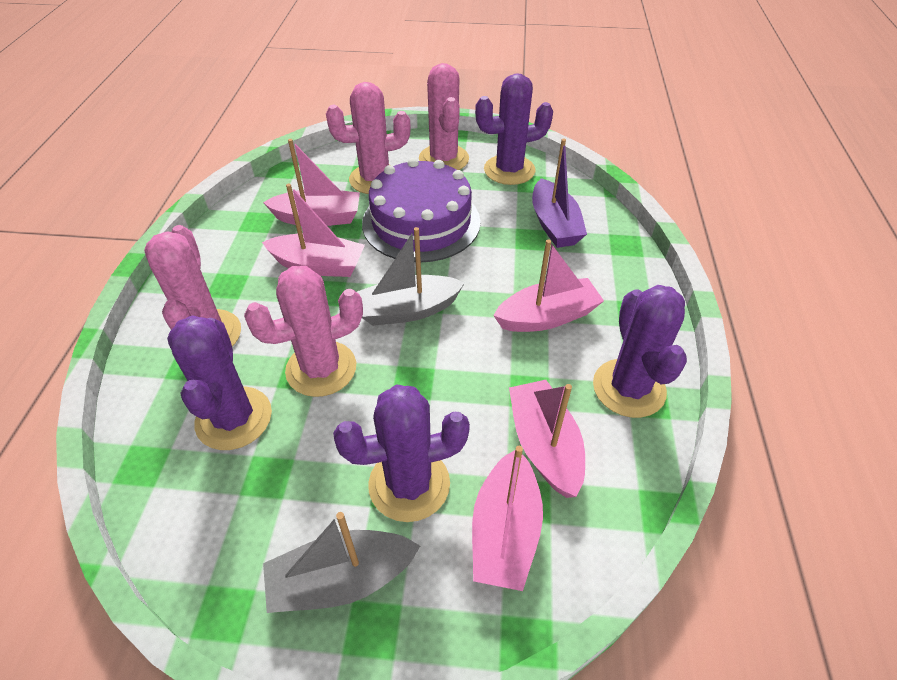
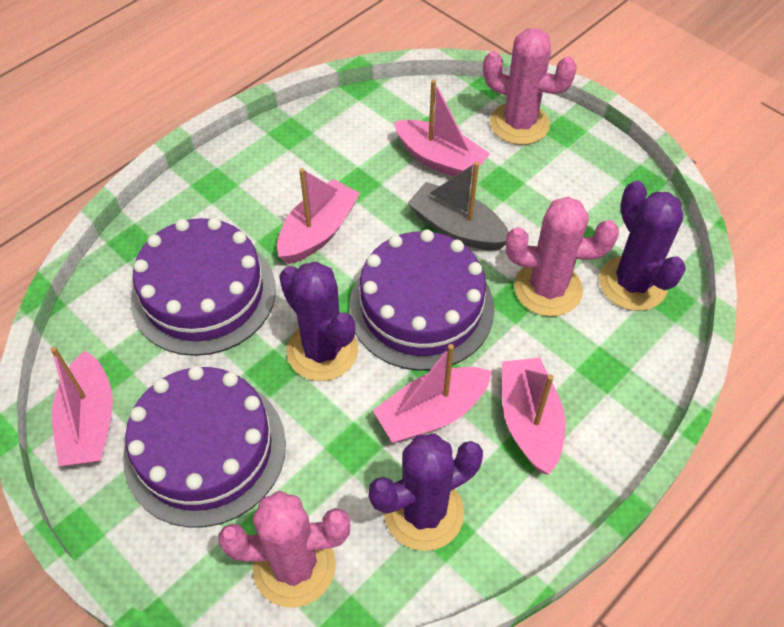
grey boat: 2 -> 1
pink cactus: 4 -> 3
purple boat: 1 -> 0
purple cactus: 4 -> 3
purple cake: 1 -> 3

